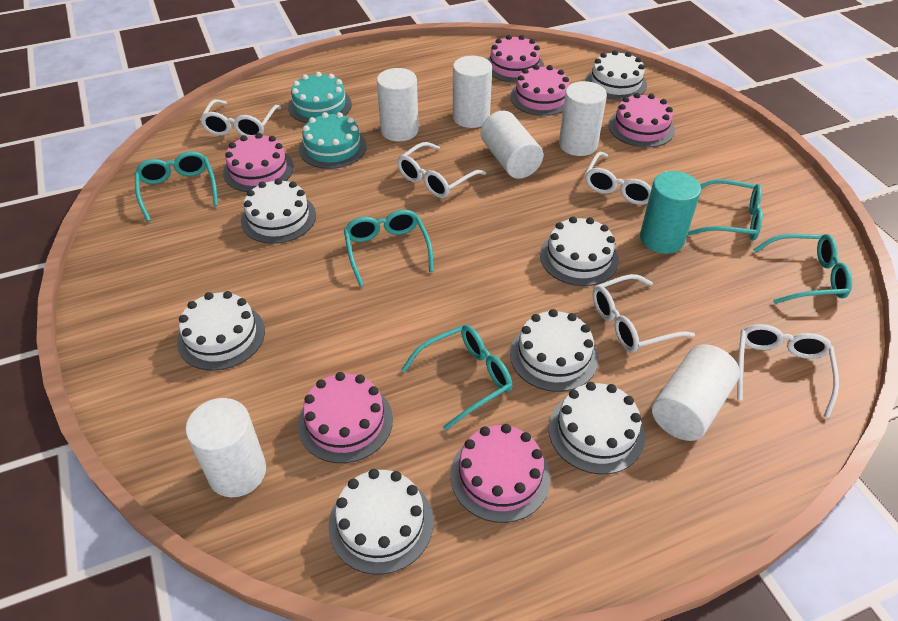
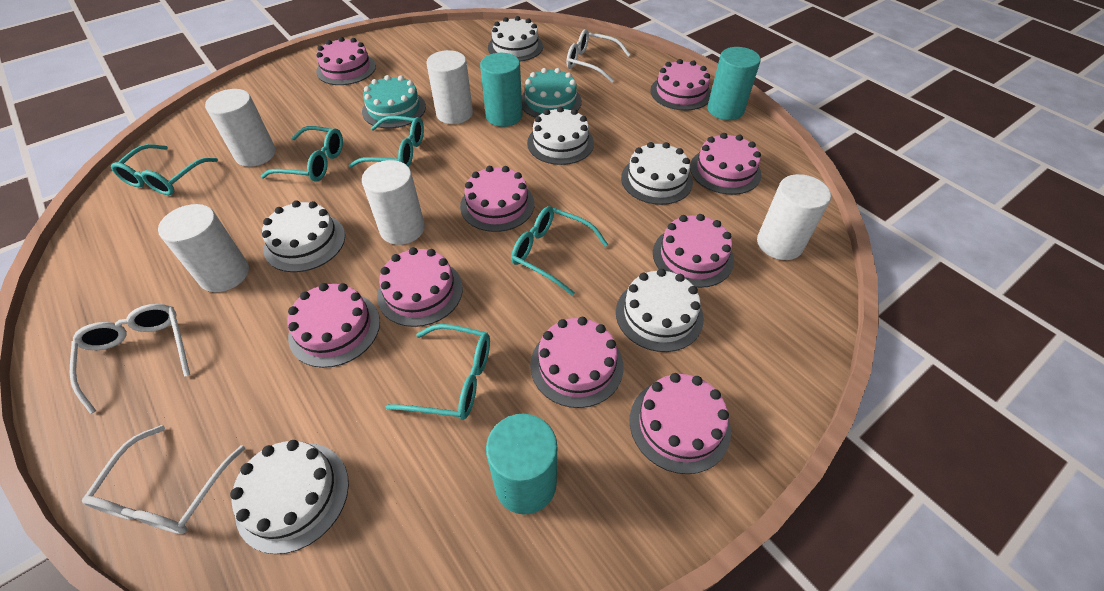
pink cake: 6 -> 9
turquoise cylinder: 1 -> 3
white cake: 7 -> 6
white cylinder: 6 -> 5
white glasses: 5 -> 3

